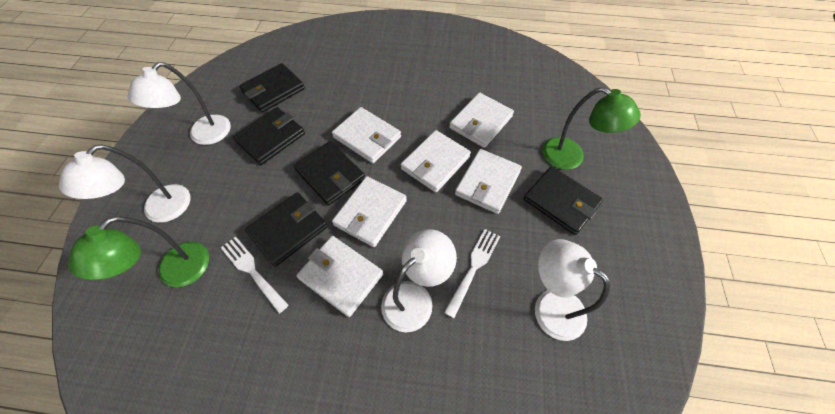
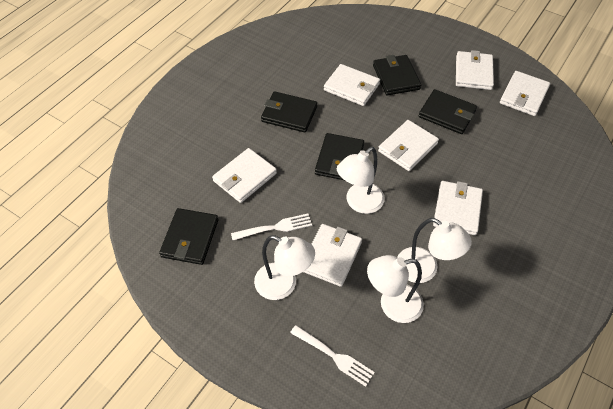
green lamp: 2 -> 0
white wallet: 6 -> 7

